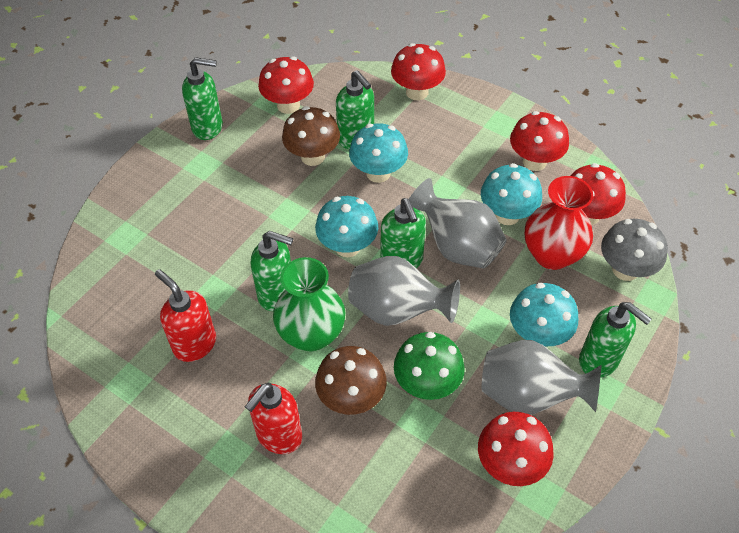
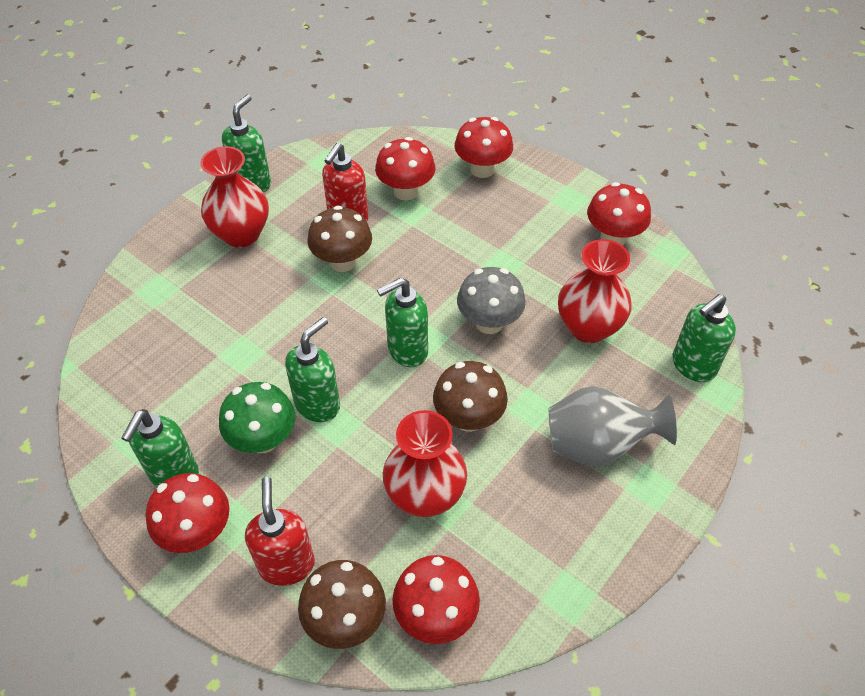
brown mushroom: 2 -> 3
green vase: 1 -> 0
grey vase: 3 -> 1
red vase: 1 -> 3
turquoise mushroom: 4 -> 0

